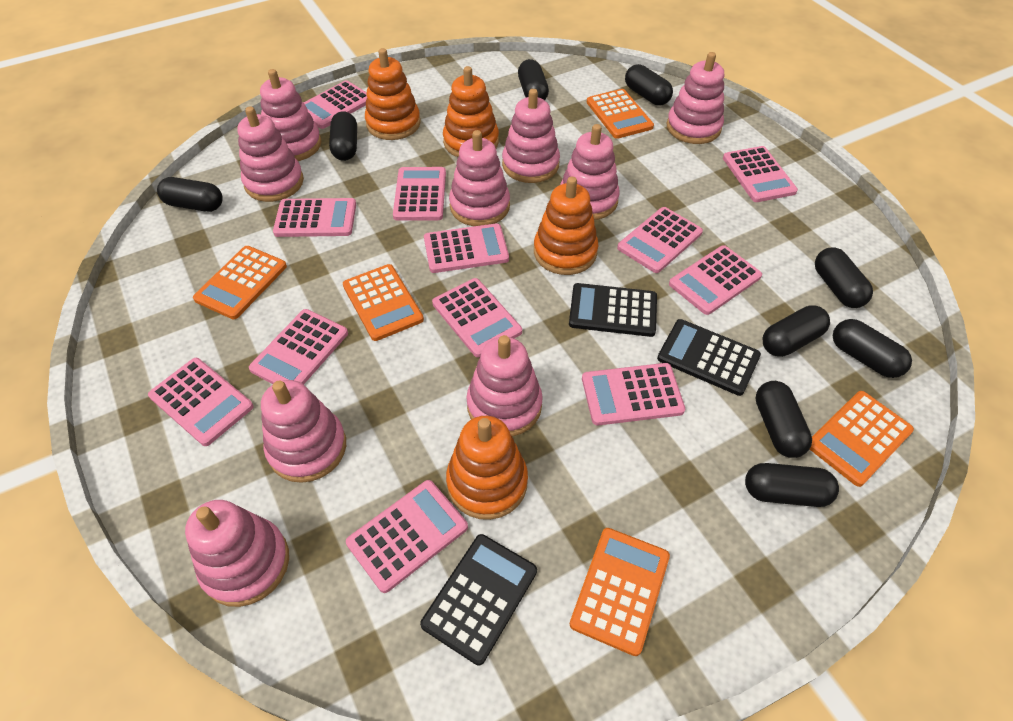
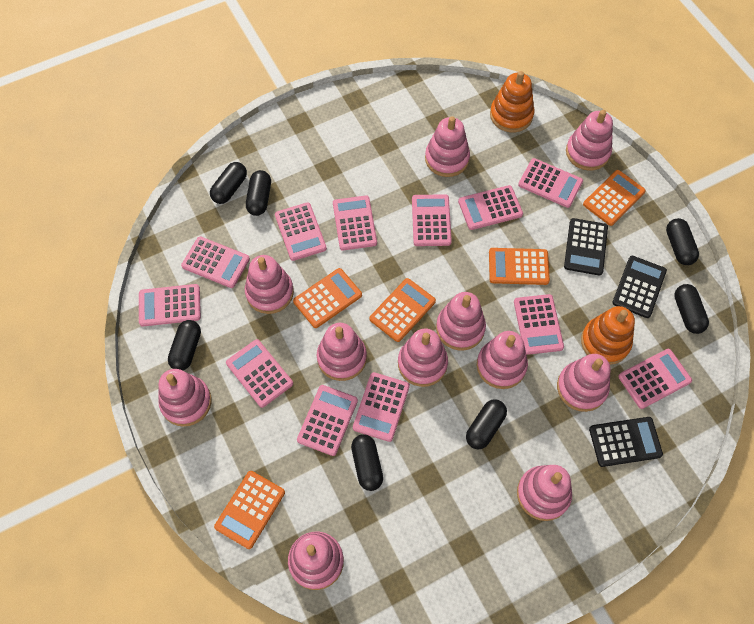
black capsule: 9 -> 7
orange stacking toy: 4 -> 2
pink stacking toy: 9 -> 11

